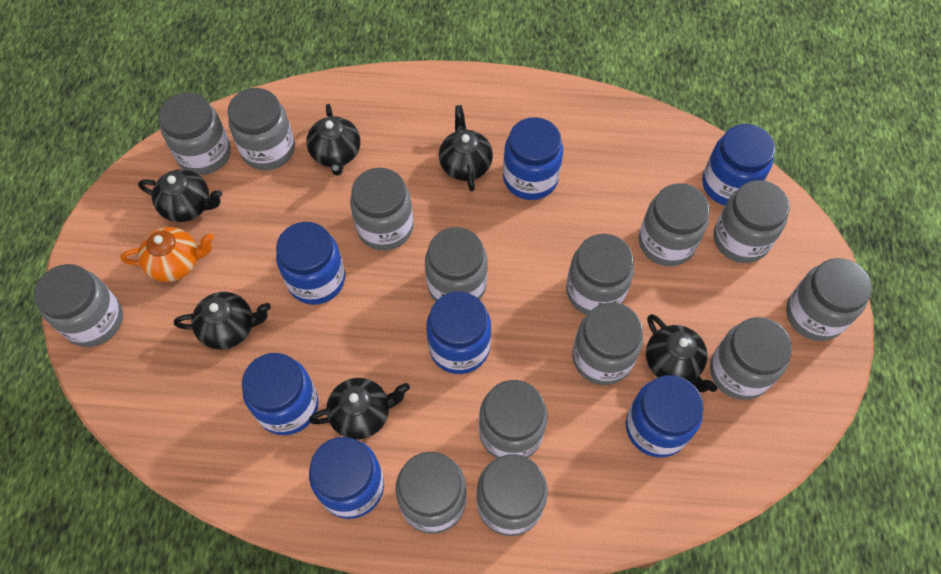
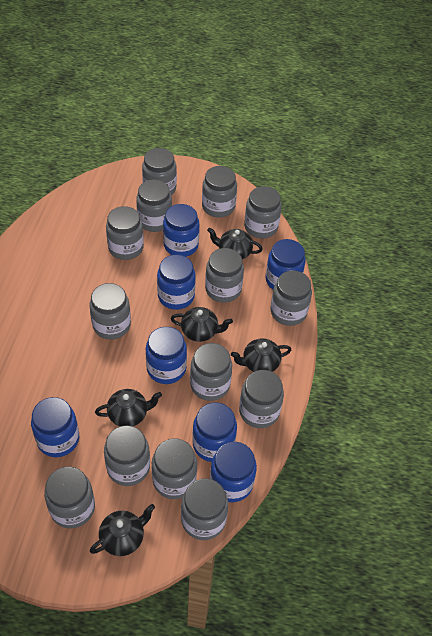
black teapot: 6 -> 5
orange teapot: 1 -> 0

